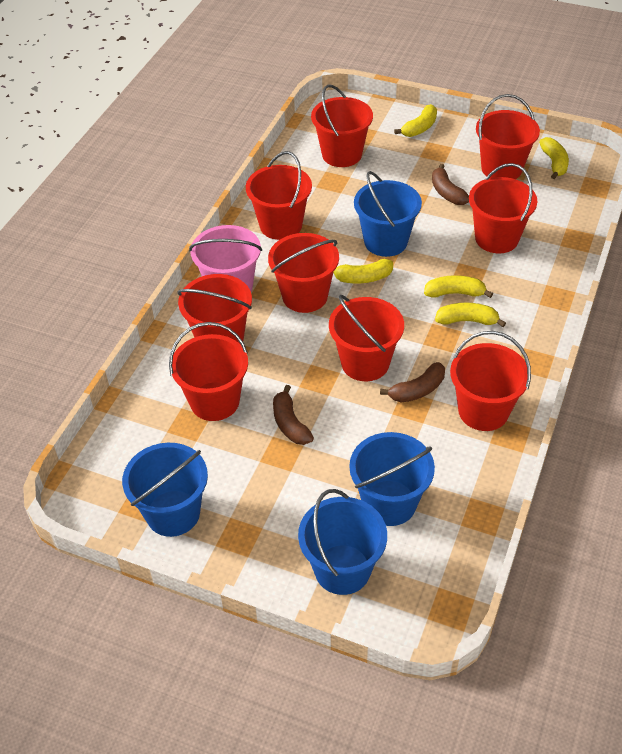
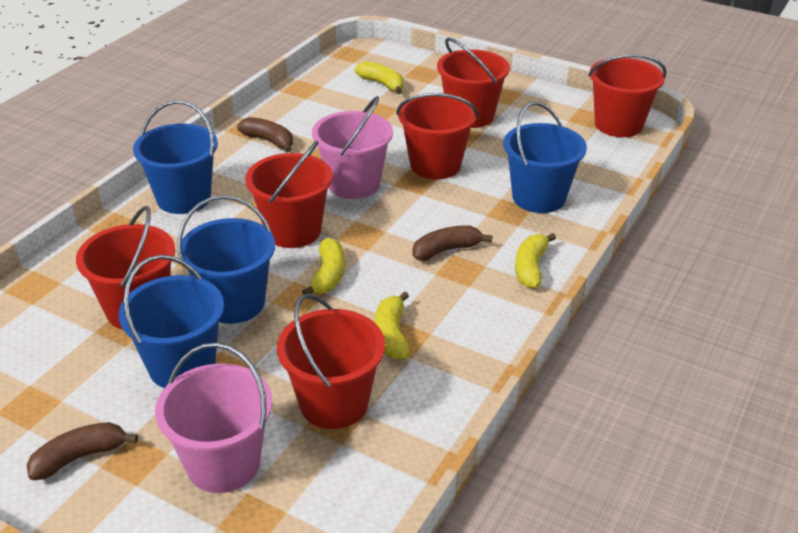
pink bucket: 1 -> 2
red bucket: 9 -> 6
yellow banana: 5 -> 4

